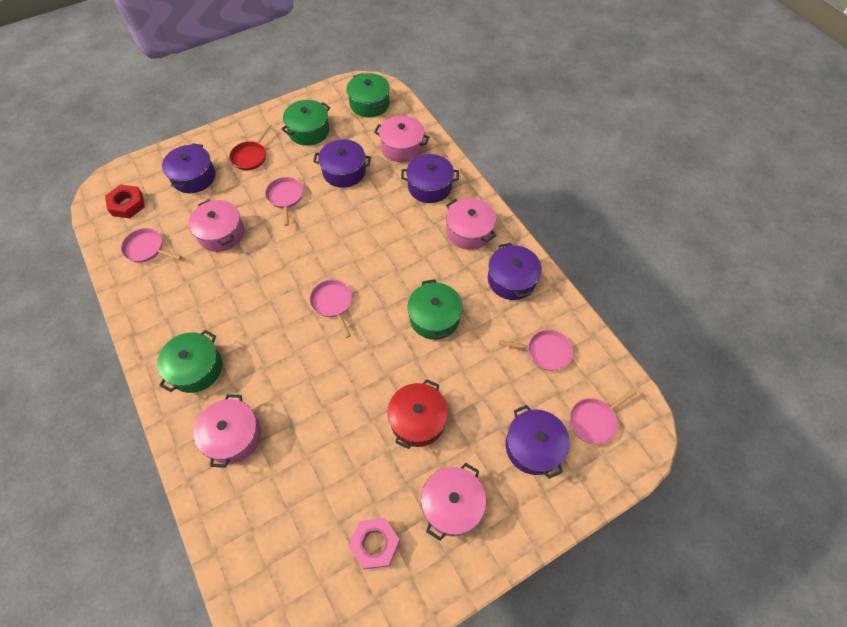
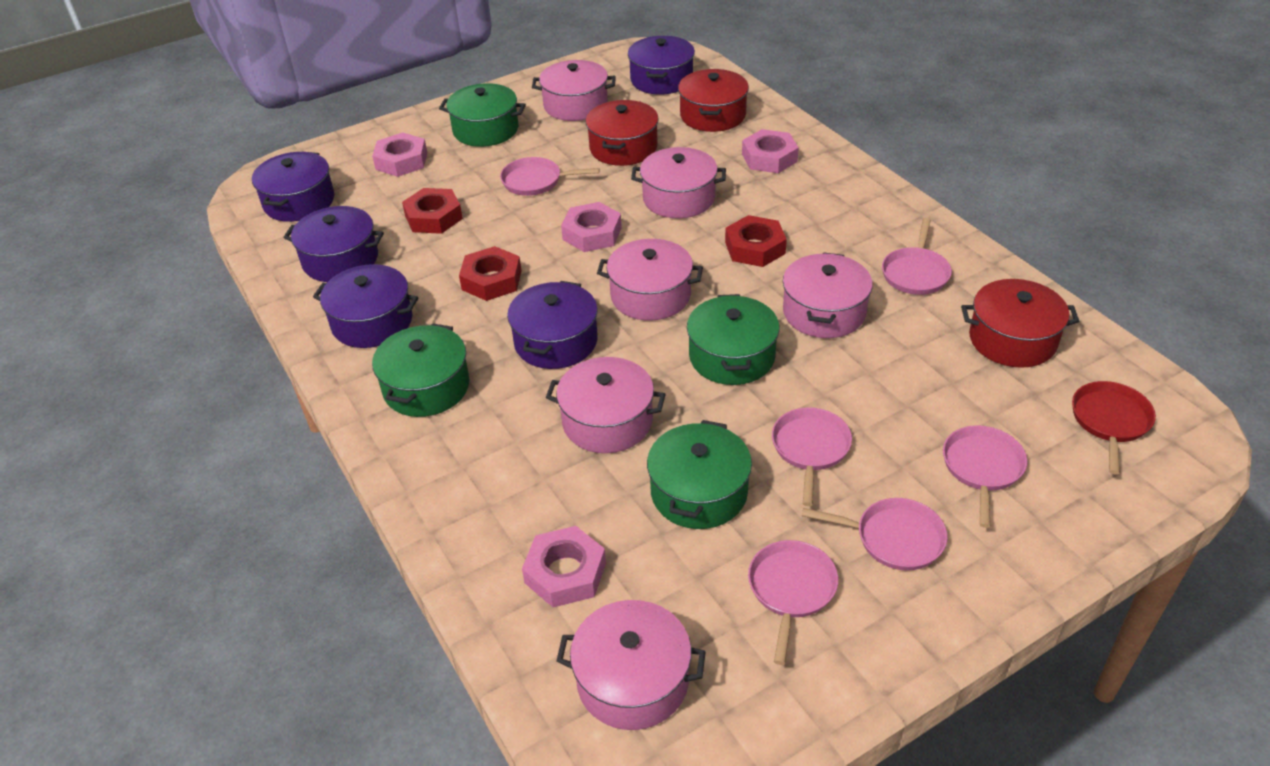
pink nut: 1 -> 4
pink pan: 5 -> 6
pink pot: 5 -> 6
red nut: 1 -> 3
red pot: 1 -> 3

